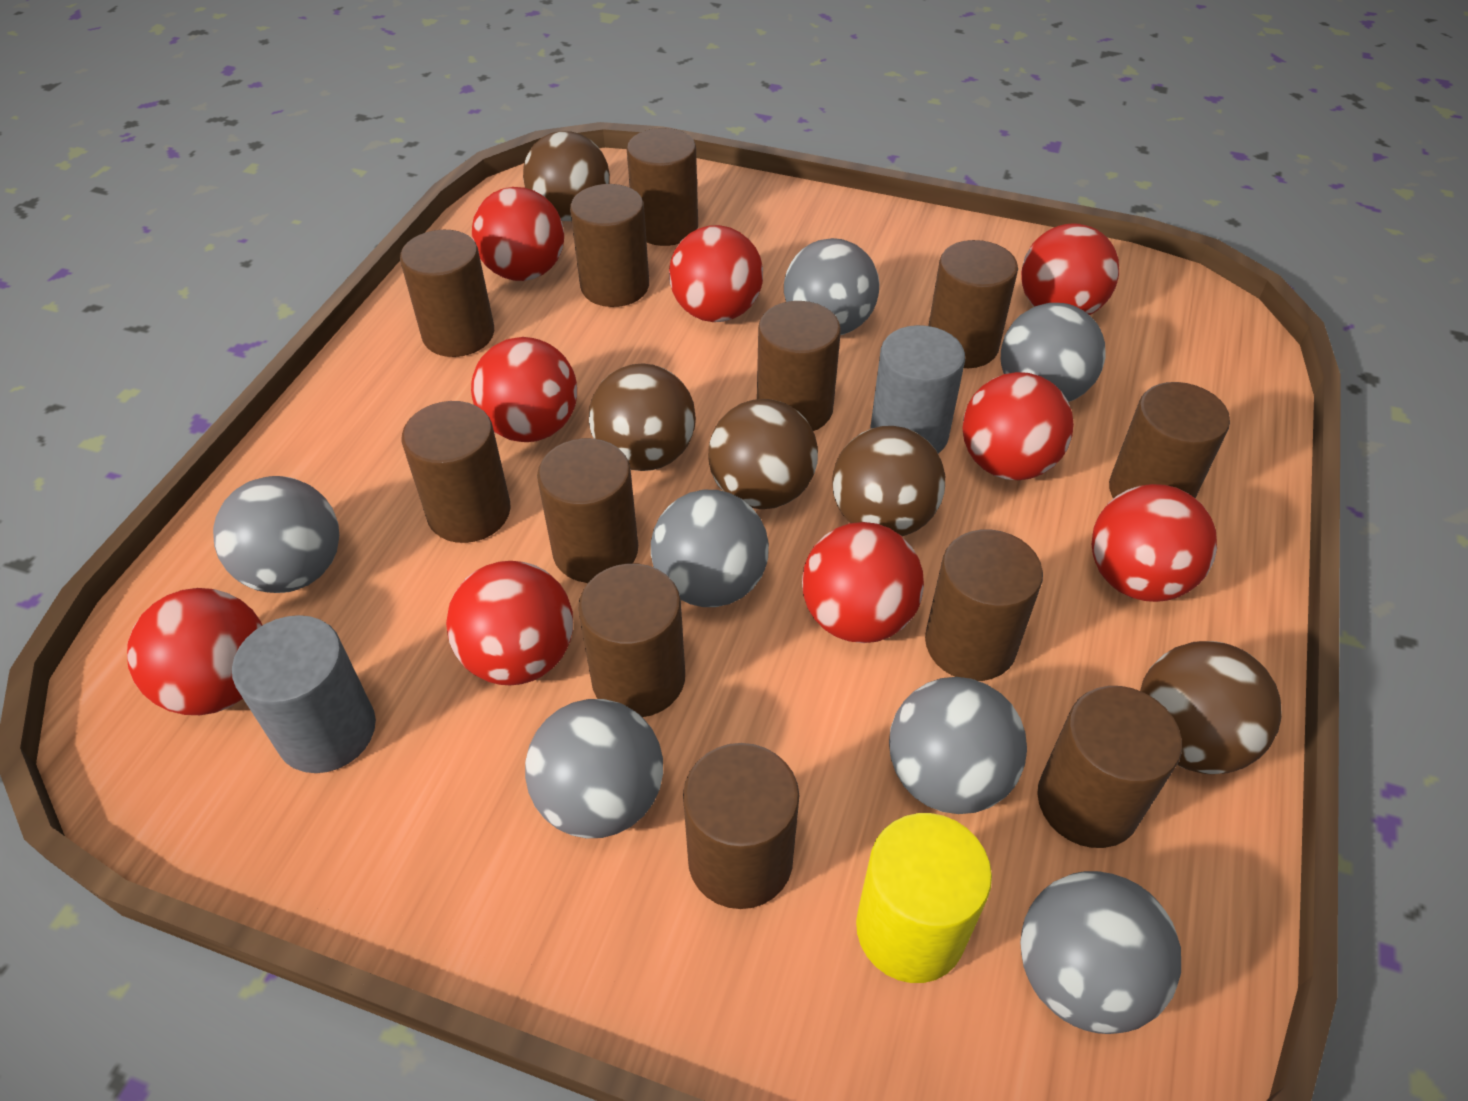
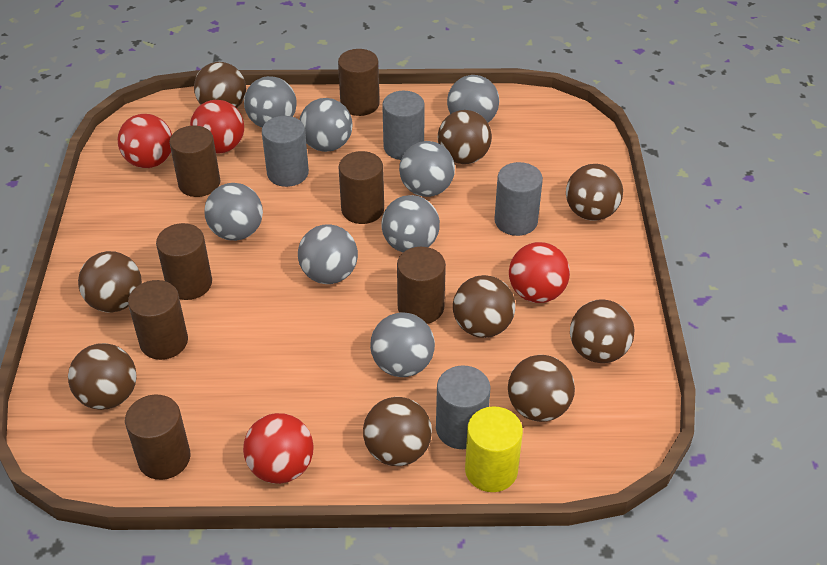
brown ball: 5 -> 9
brown cylinder: 12 -> 7
grey ball: 7 -> 8
grey cylinder: 2 -> 4
red ball: 9 -> 4

